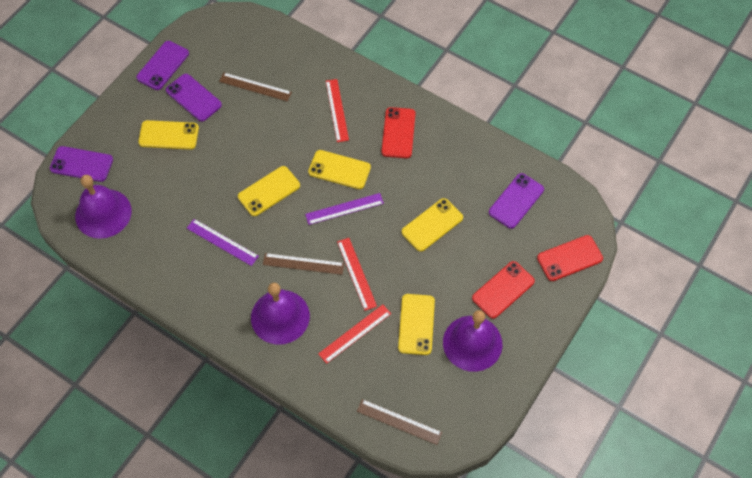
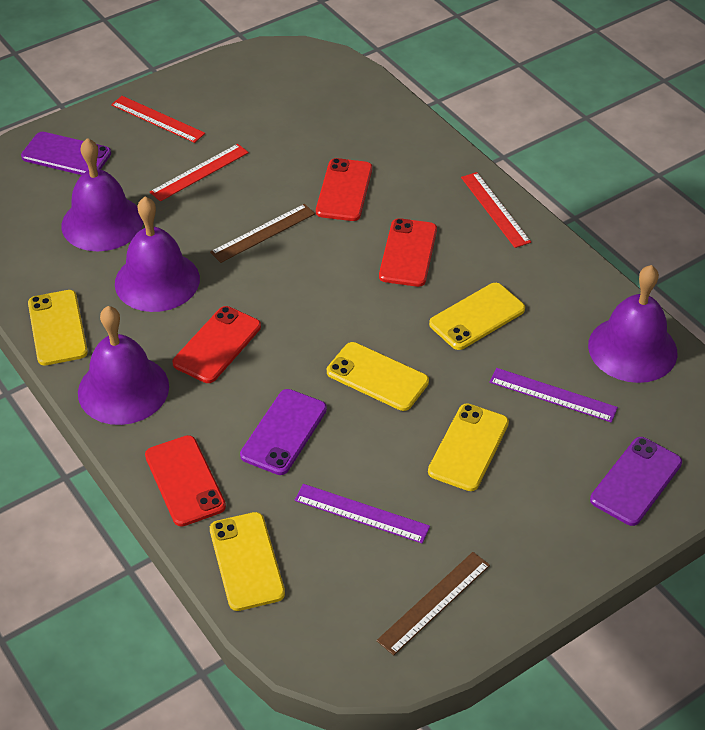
brown ruler: 3 -> 2
purple bell: 3 -> 4
purple phone: 4 -> 3
red phone: 3 -> 4

